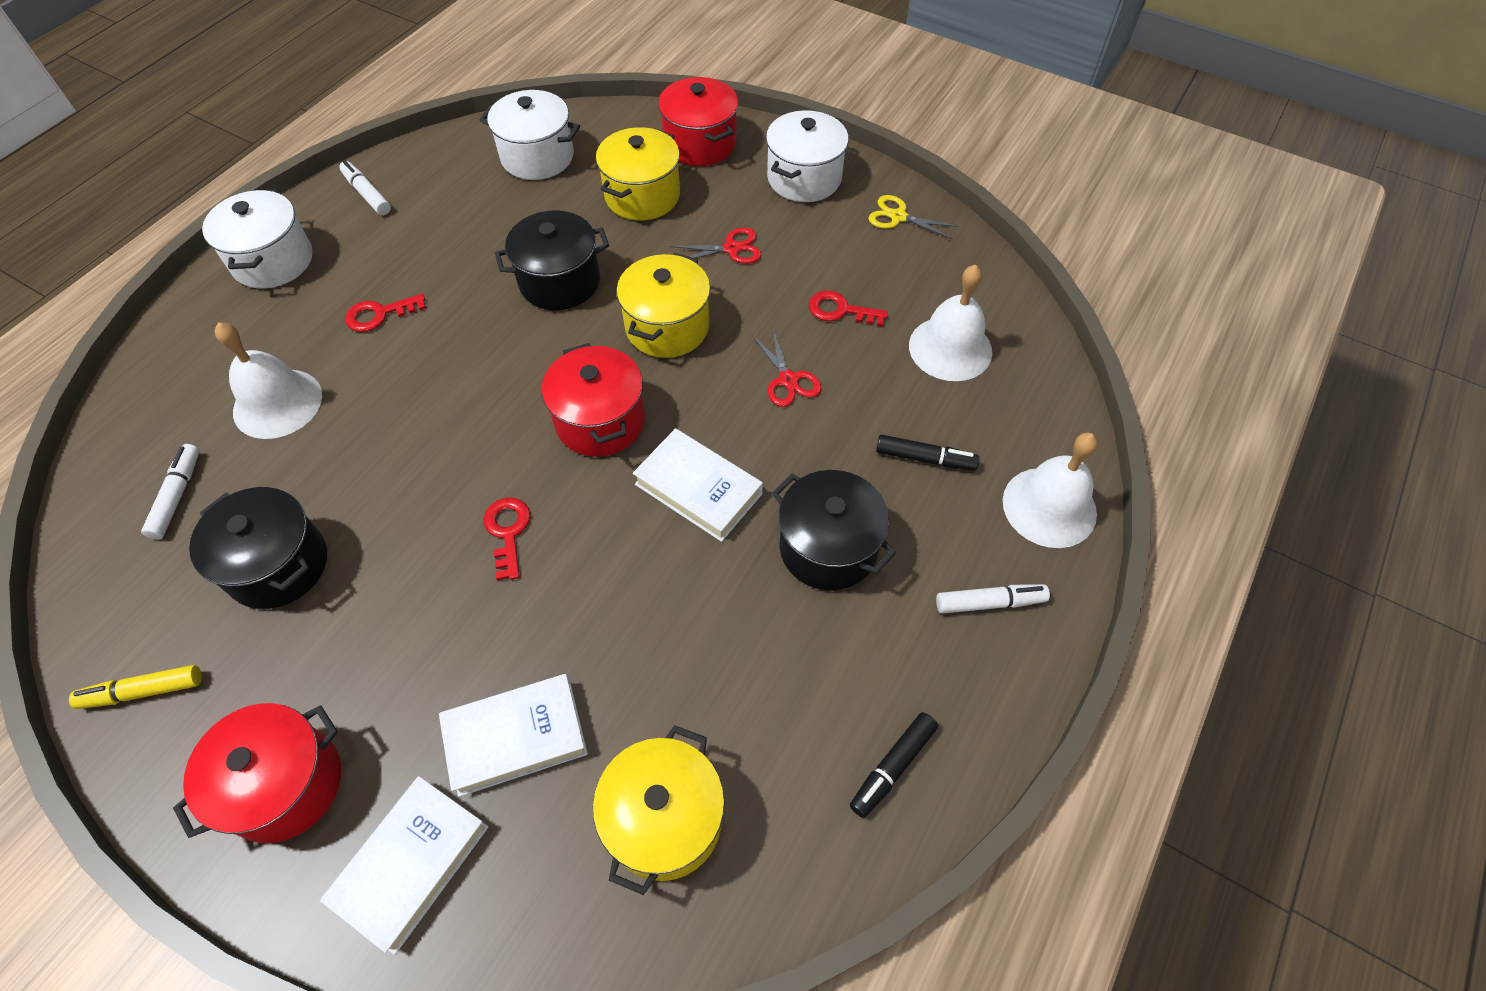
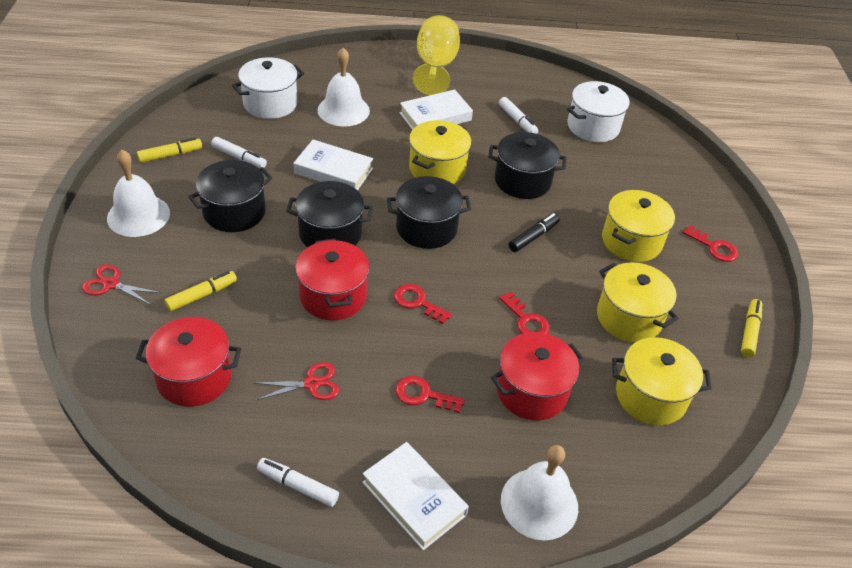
black marker: 2 -> 1
black pot: 3 -> 4
red key: 3 -> 4
white pot: 3 -> 2
yellow goblet: 0 -> 1
yellow marker: 1 -> 3
yellow pot: 3 -> 4
yellow scissors: 1 -> 0

